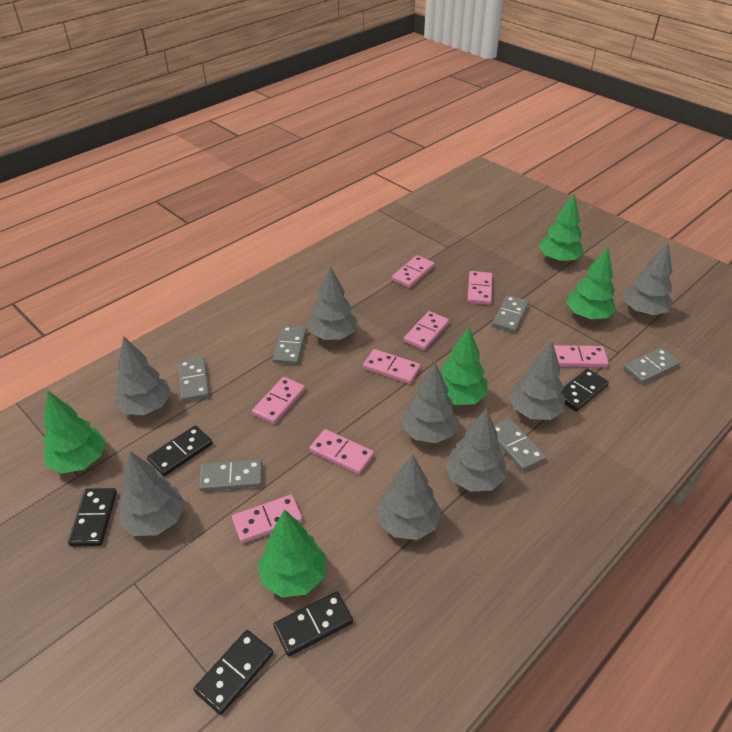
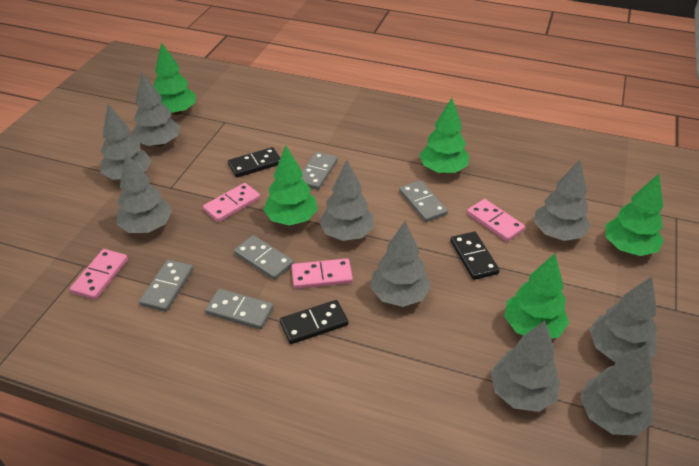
black domino: 5 -> 3
grey domino: 6 -> 5
grey tree: 8 -> 9
pink domino: 8 -> 4

